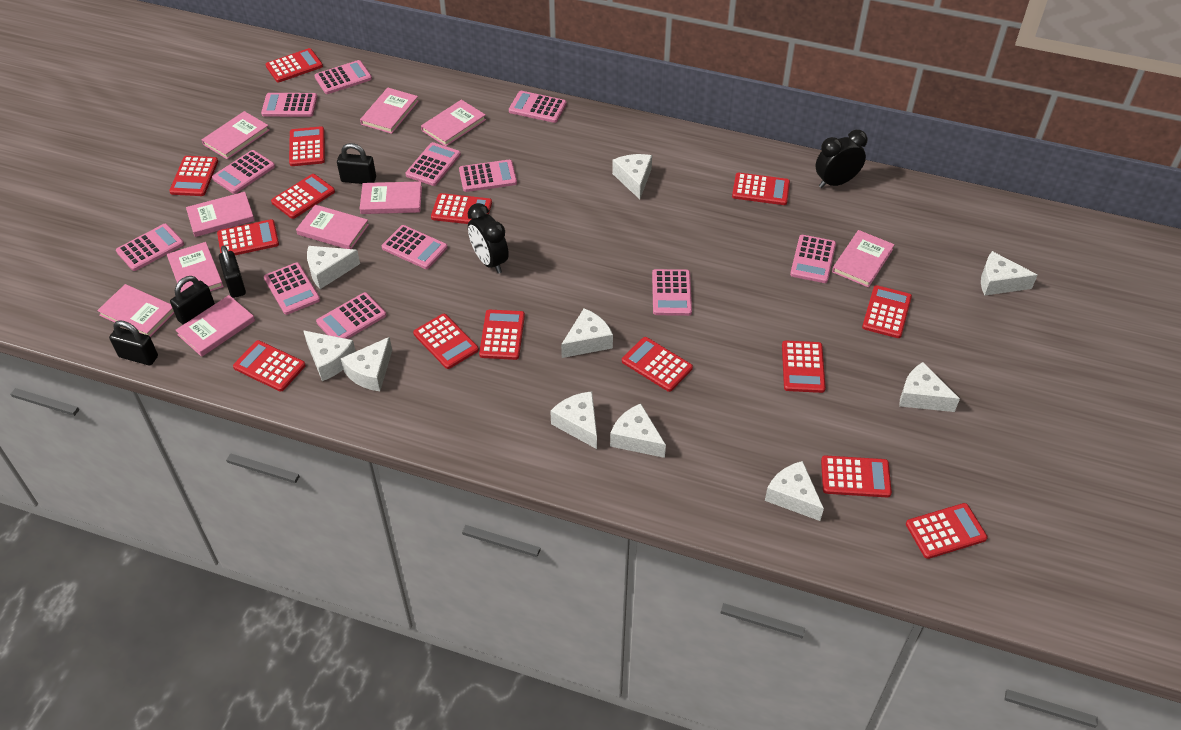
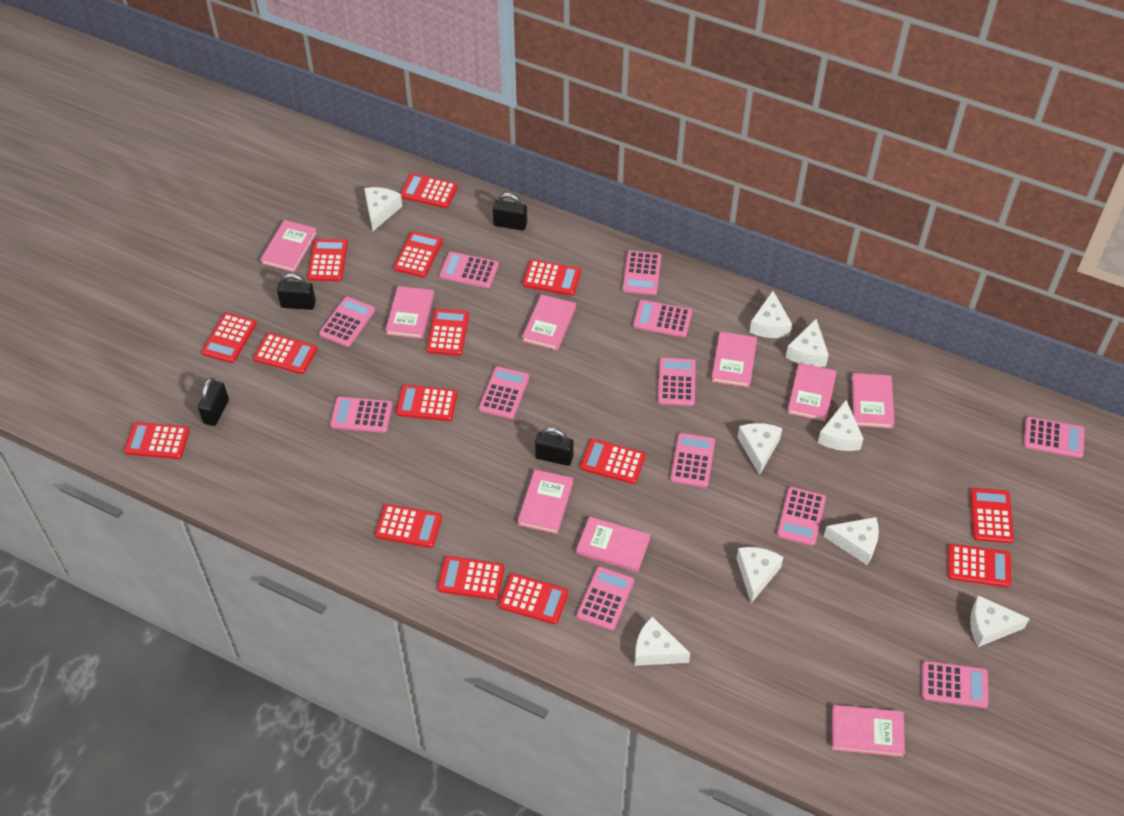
black clock: 2 -> 0
pink book: 10 -> 9
white cheese: 10 -> 9

